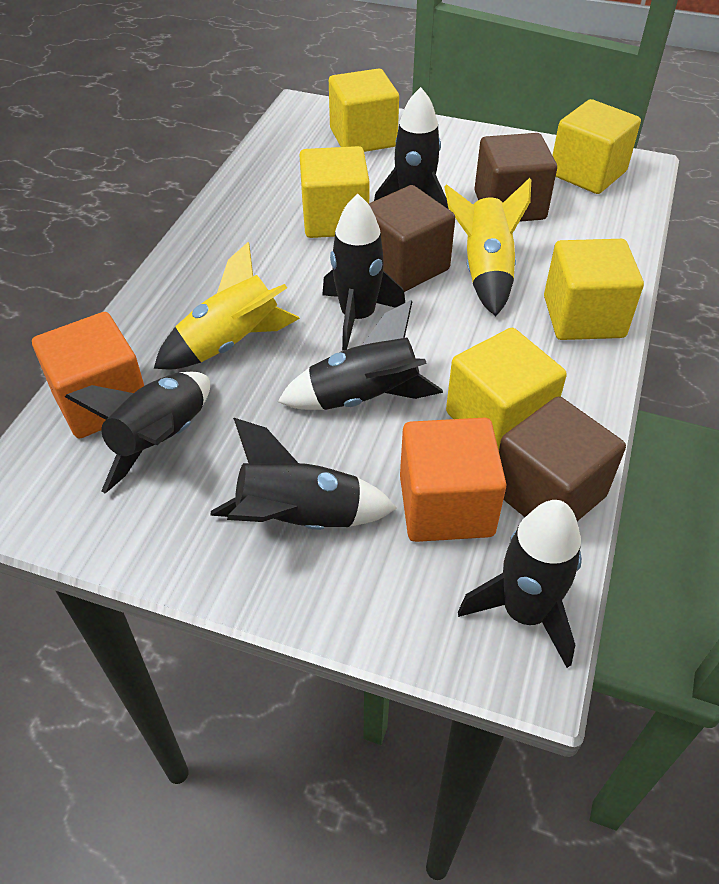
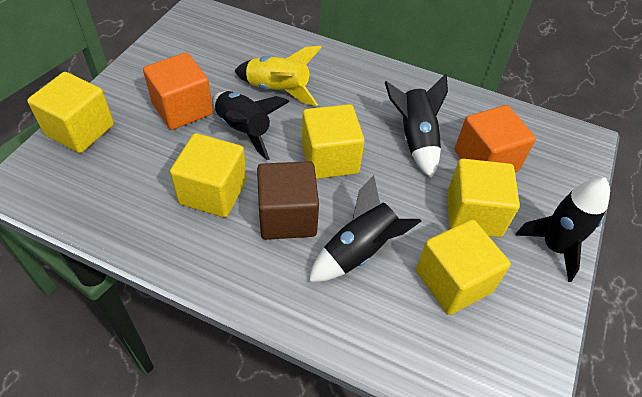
black rocket: 6 -> 4
brown cube: 3 -> 1
yellow rocket: 2 -> 1

